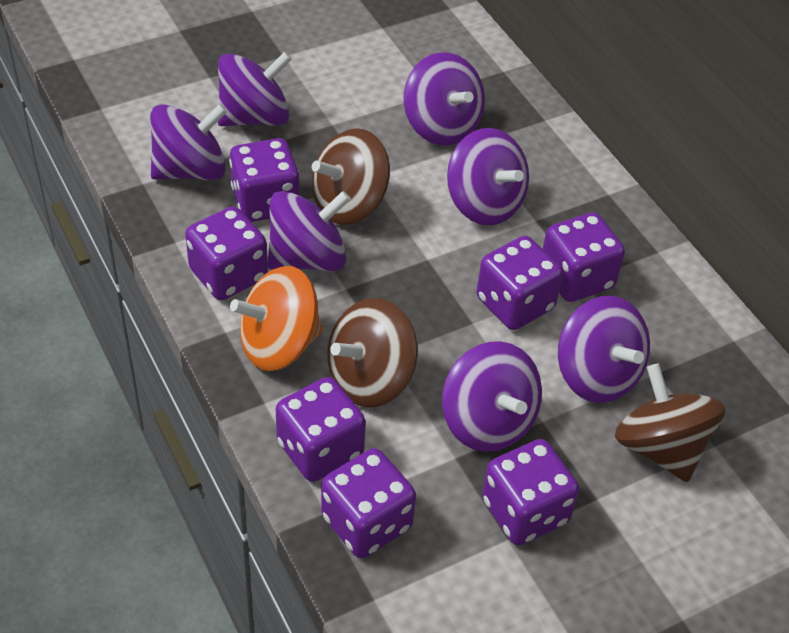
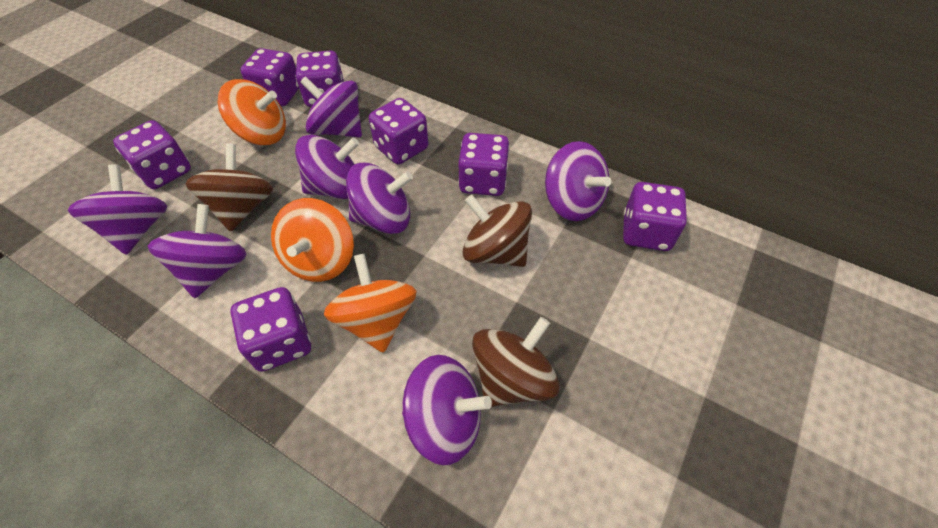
orange spinning top: 1 -> 3

